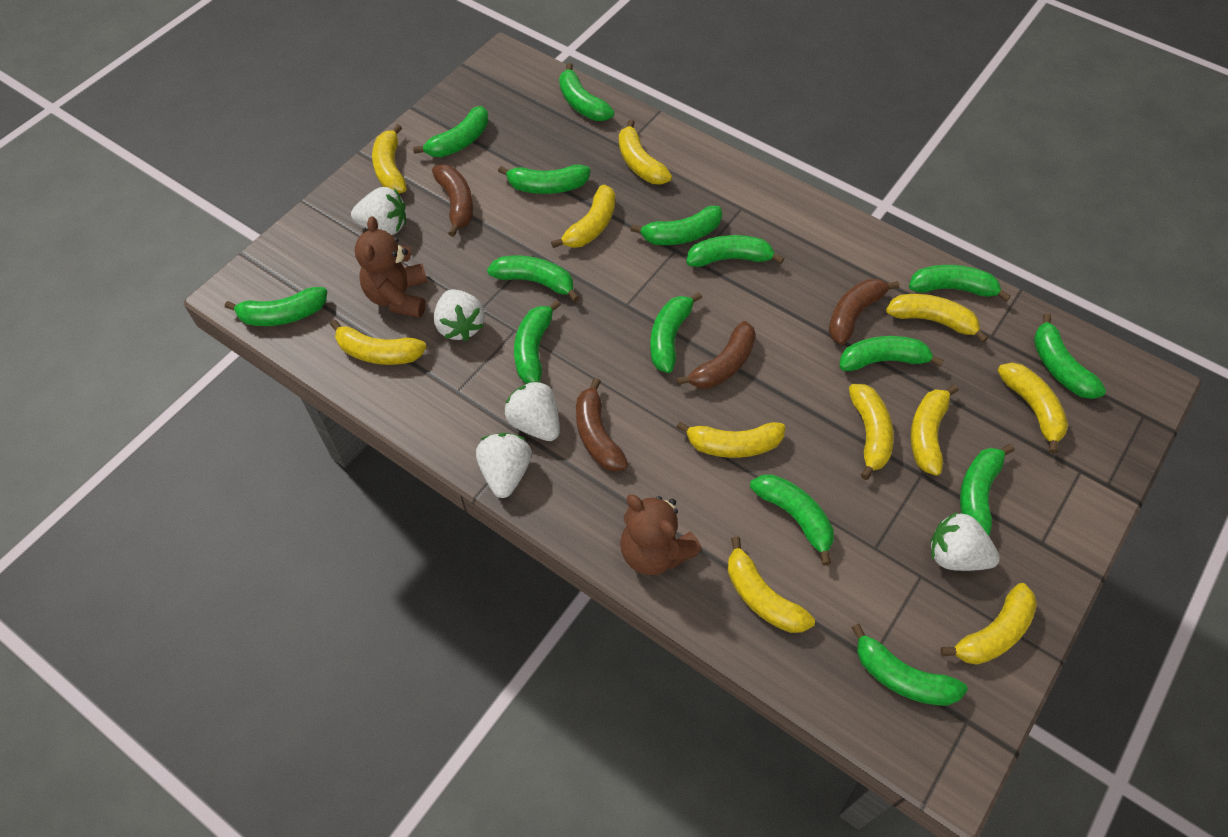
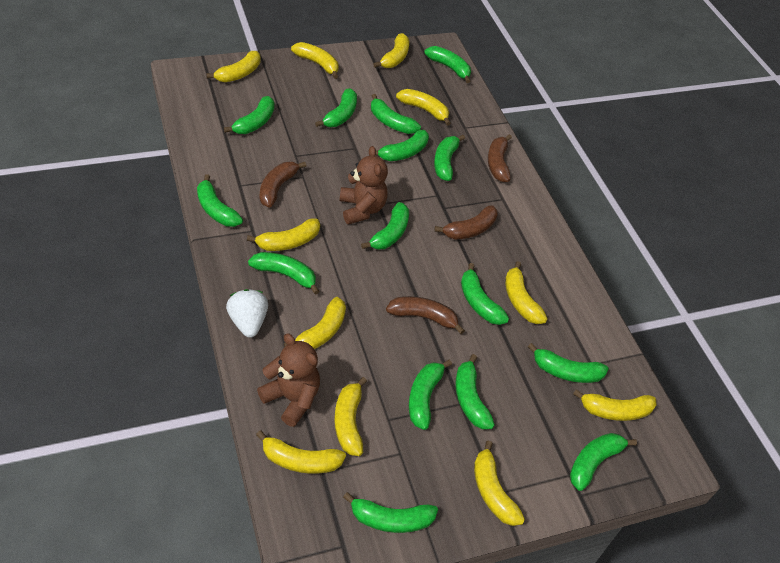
white strawberry: 5 -> 1

